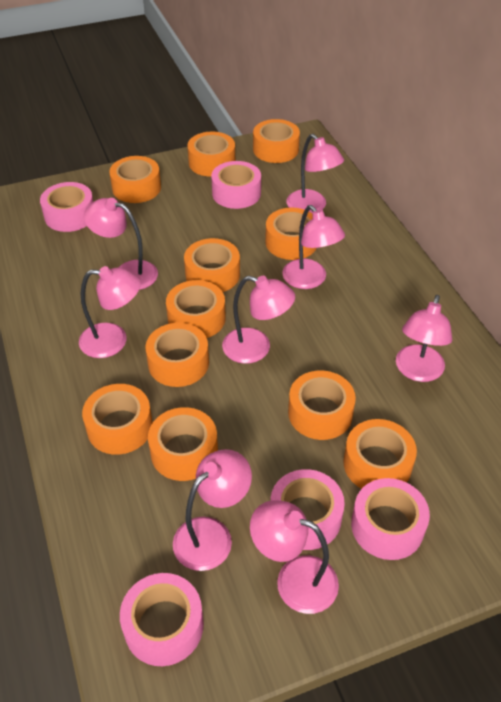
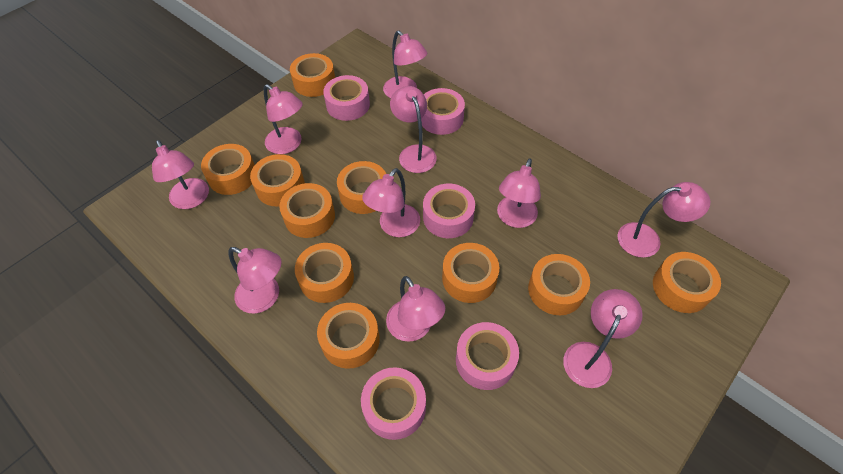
orange tape: 11 -> 10
pink lamp: 8 -> 10

